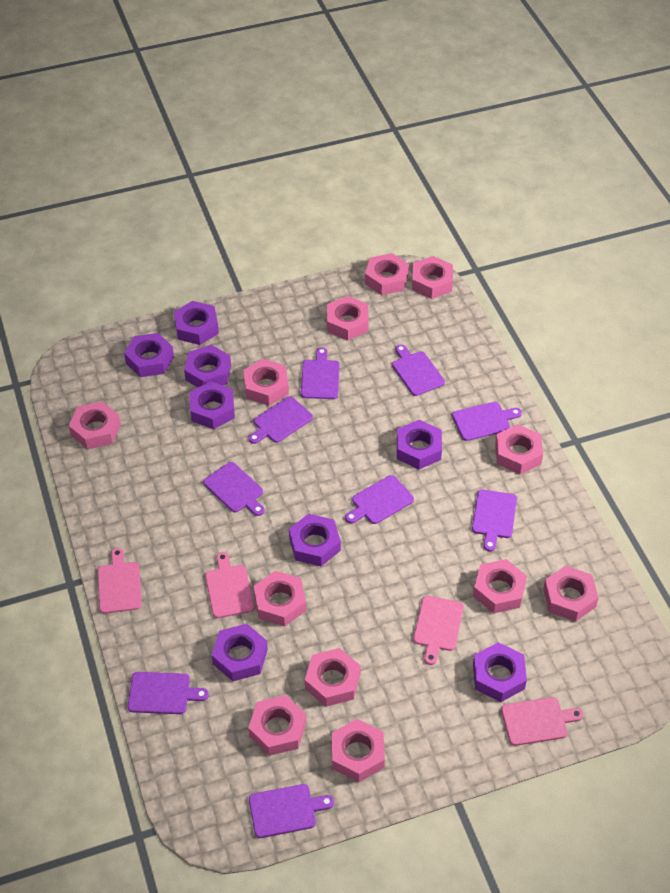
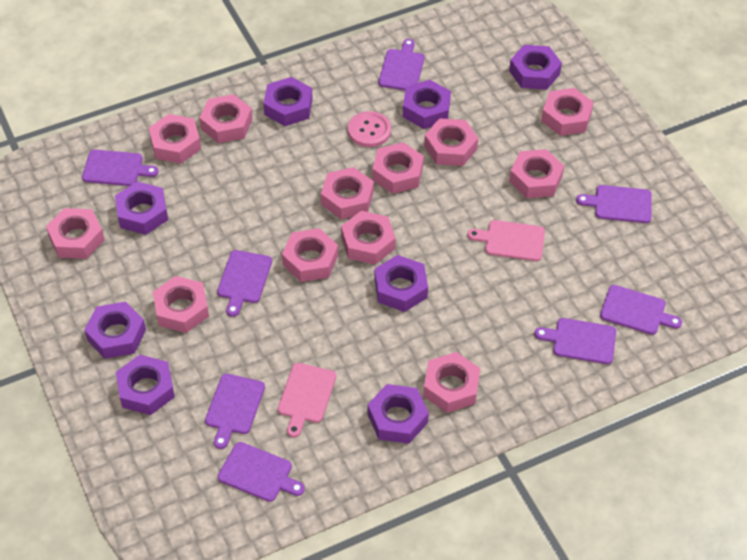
pink button: 0 -> 1
pink cutting board: 4 -> 2
purple cutting board: 9 -> 8

